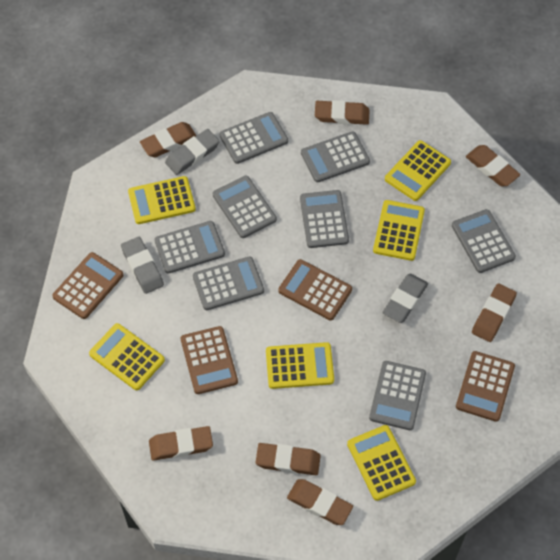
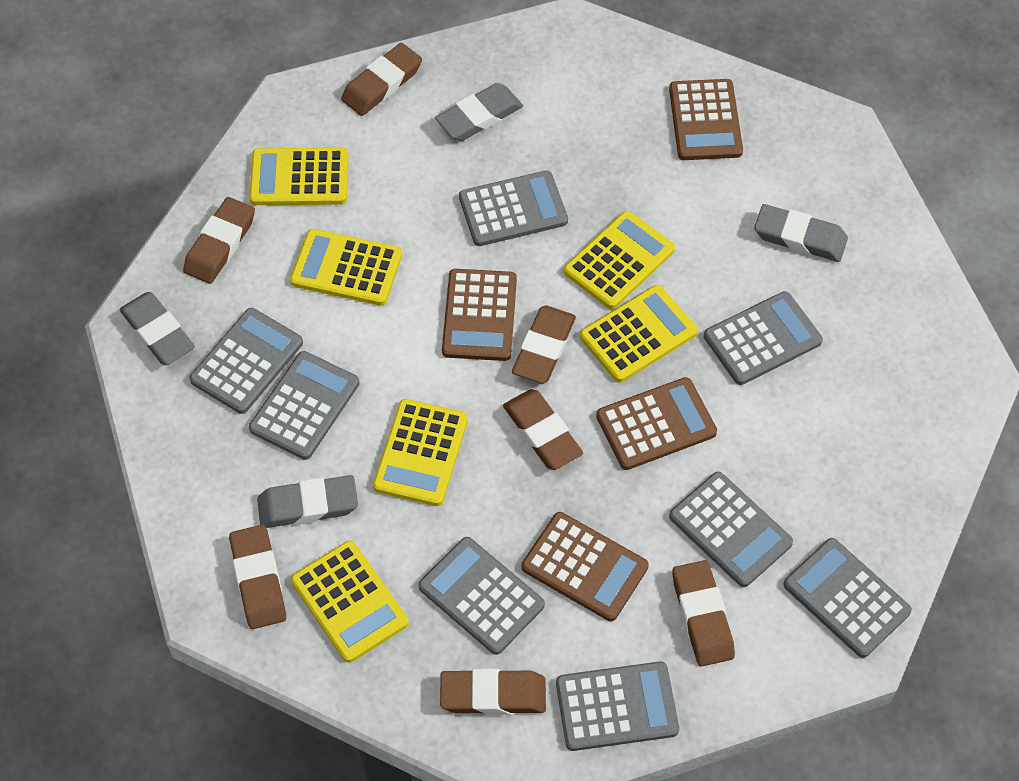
grey eraser: 3 -> 4

